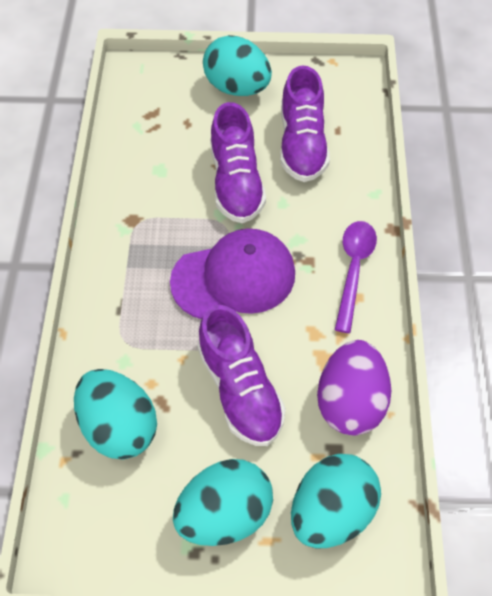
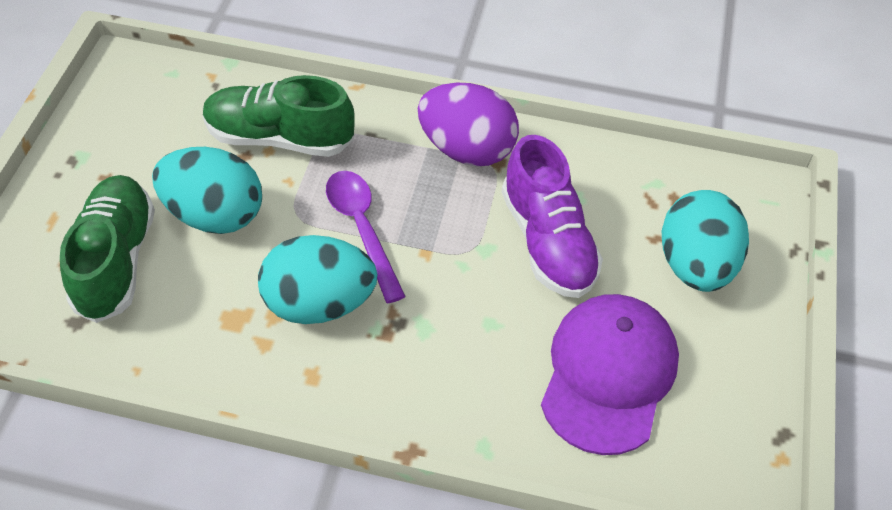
green shoe: 0 -> 2
purple shoe: 3 -> 1
turquoise egg: 4 -> 3

